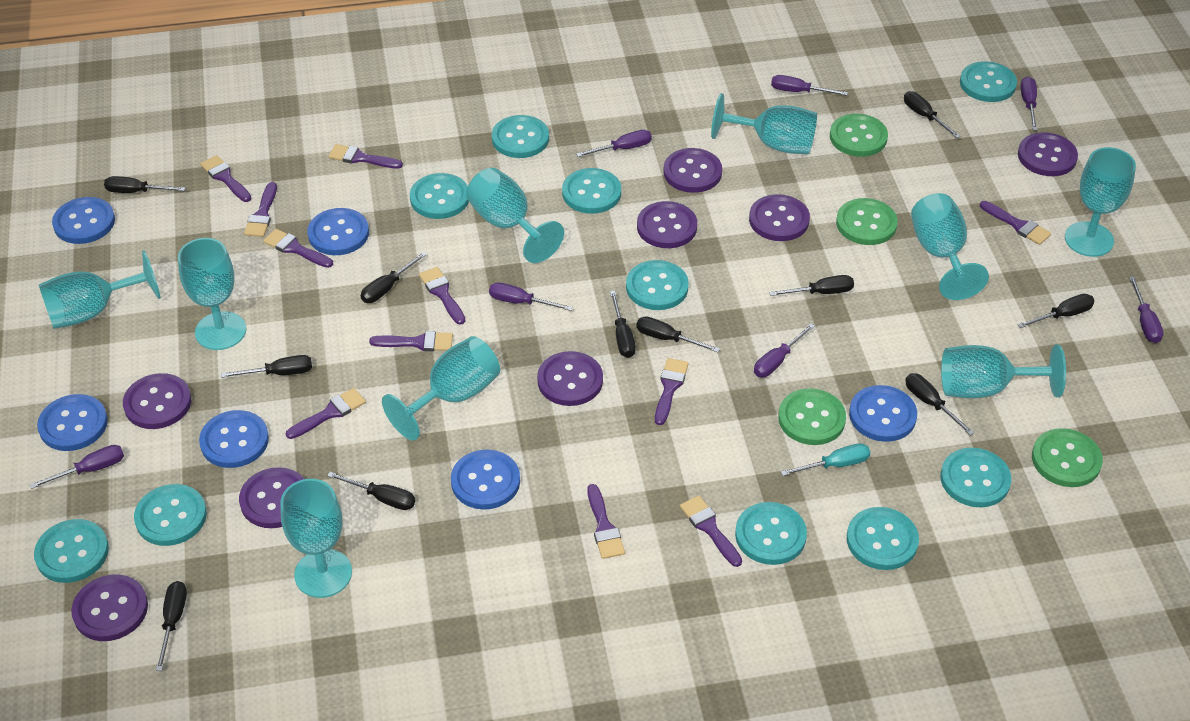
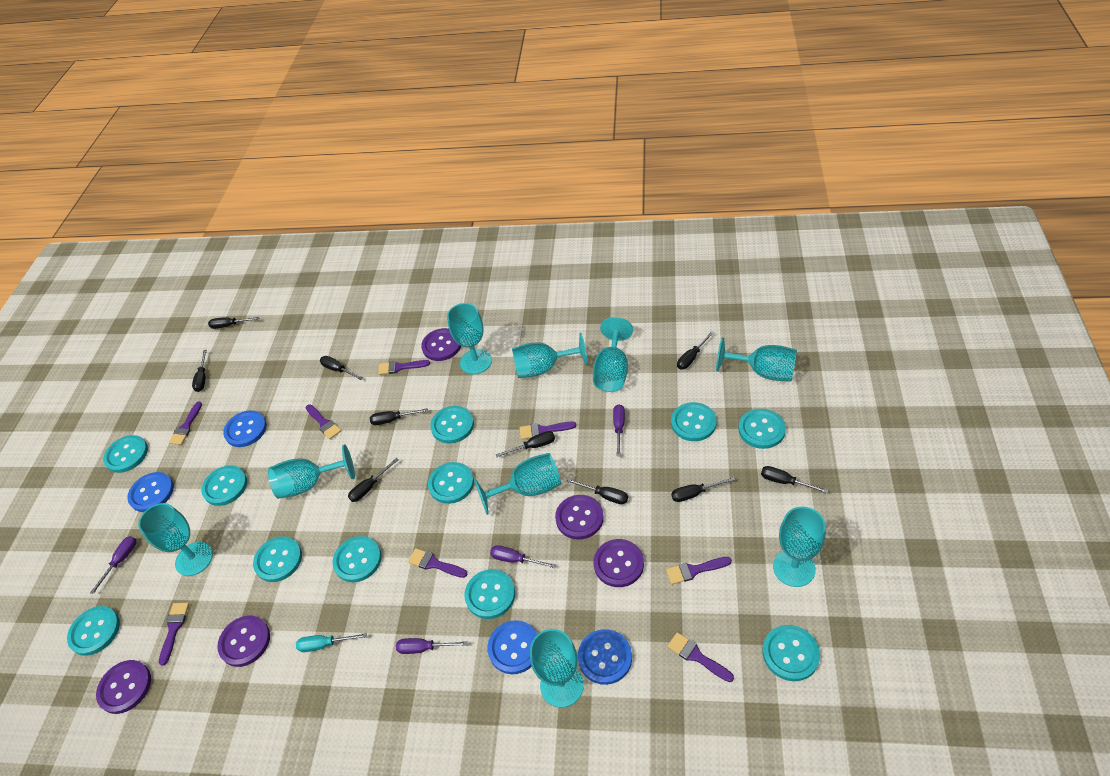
black screwdriver: 11 -> 10
blue button: 6 -> 4
green button: 4 -> 0
purple brush: 11 -> 8
purple button: 8 -> 5
purple screwdriver: 7 -> 4
turquoise button: 10 -> 11

